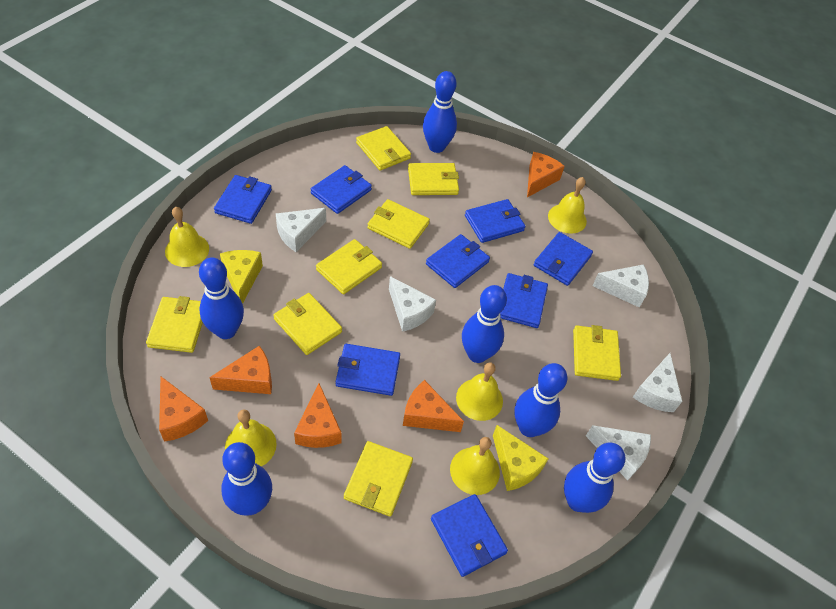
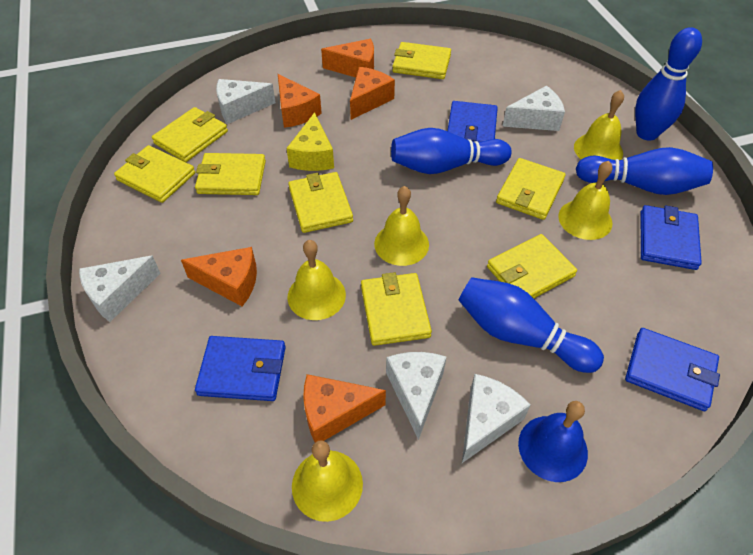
blue bell: 0 -> 1
blue bowling pin: 6 -> 4
blue wallet: 8 -> 4
yellow cheese: 2 -> 1

